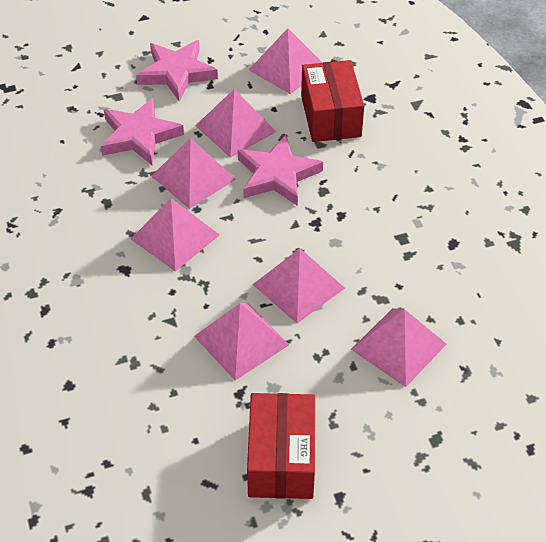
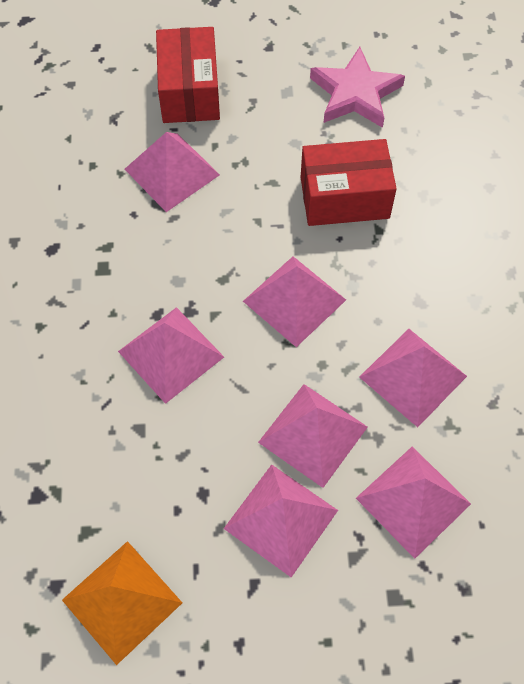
orange pyramid: 0 -> 1
pink star: 3 -> 1

